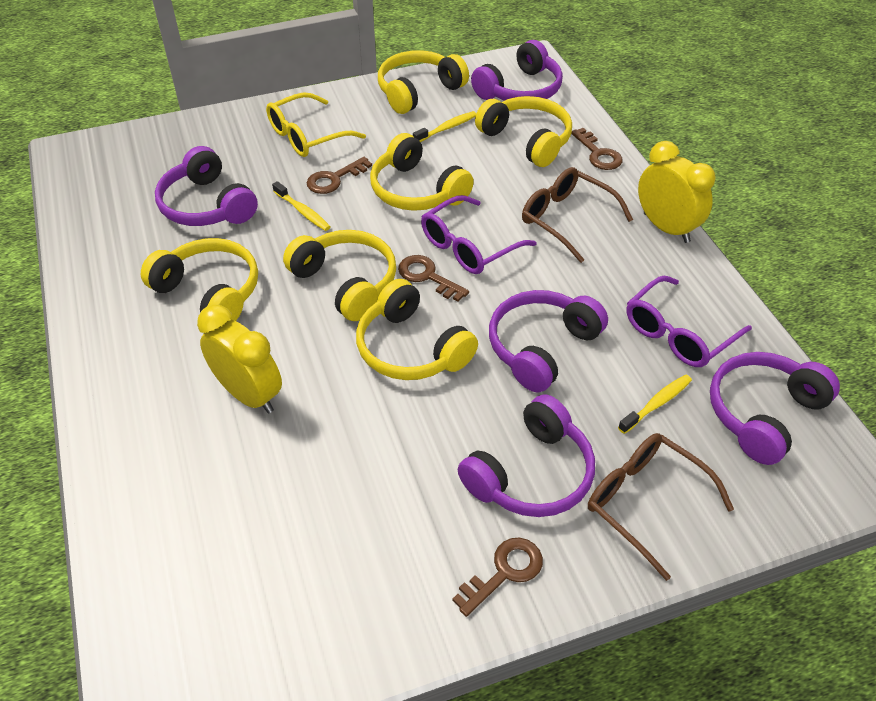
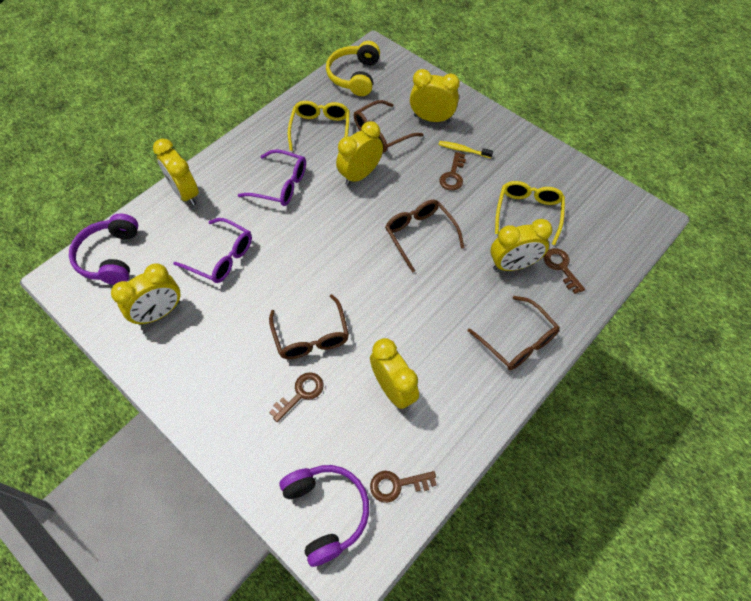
brown glasses: 2 -> 4
purple headphones: 5 -> 2
yellow clock: 2 -> 6
yellow glasses: 1 -> 2
yellow headphones: 6 -> 1
yellow toothbrush: 3 -> 1

